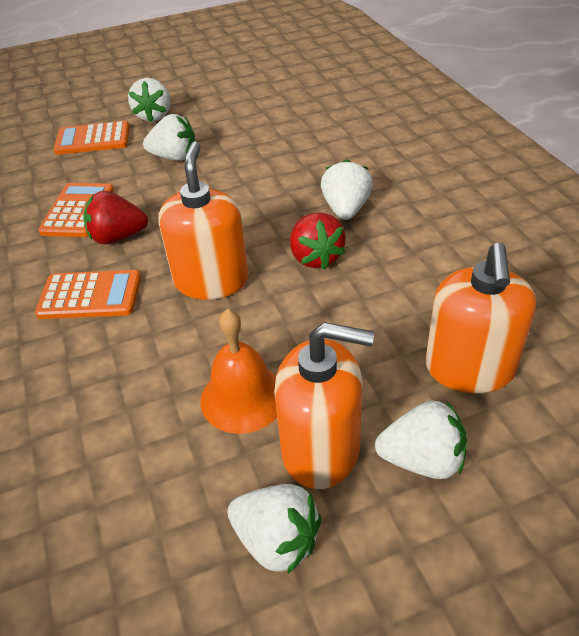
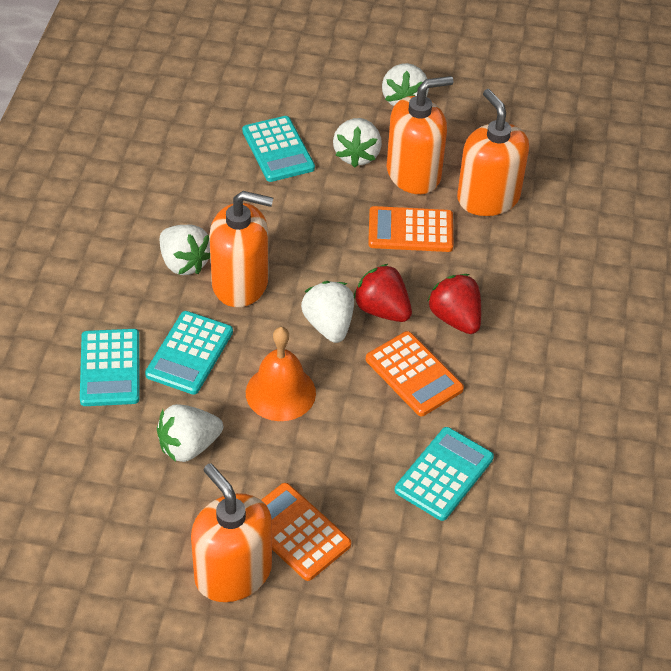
orange soap dispenser: 3 -> 4
turquoise calculator: 0 -> 4

